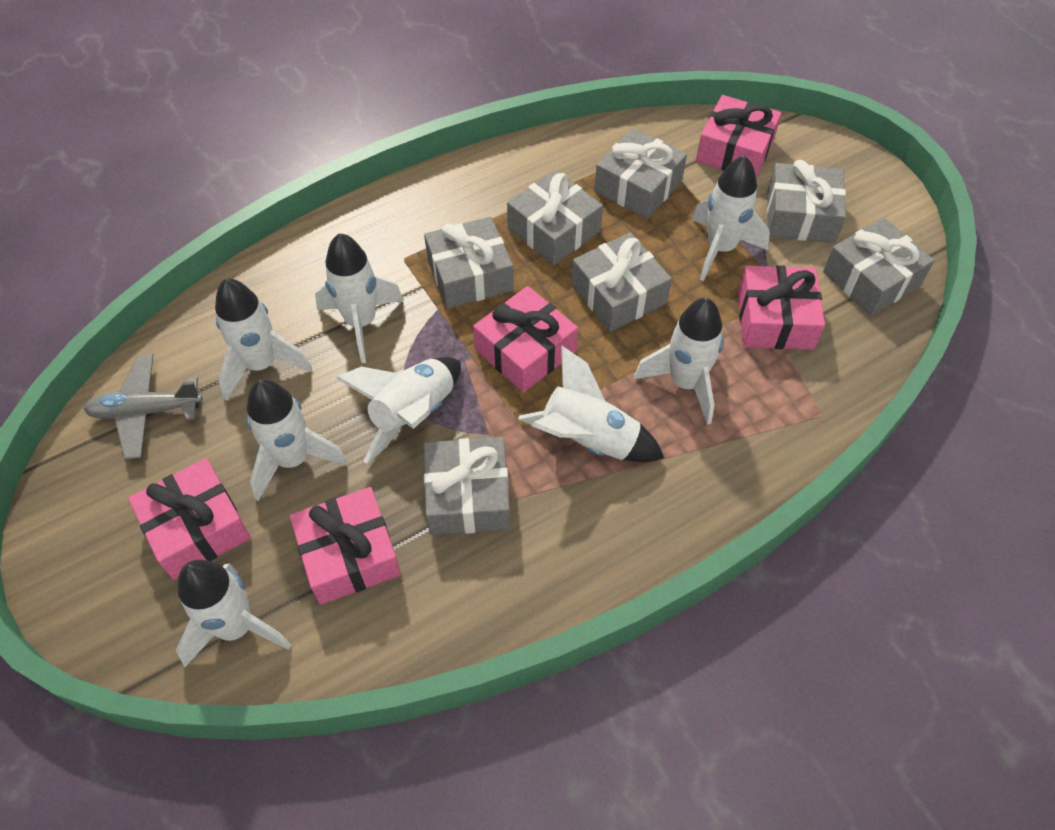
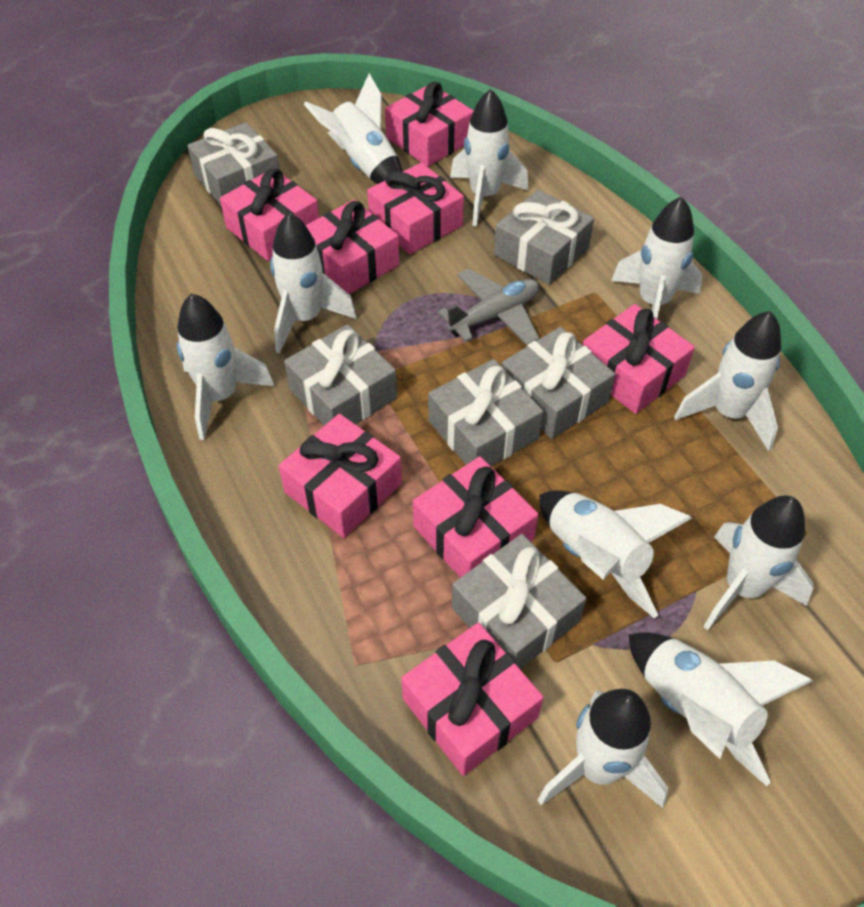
grey gift: 7 -> 6
pink gift: 5 -> 8
white rocket: 8 -> 10

